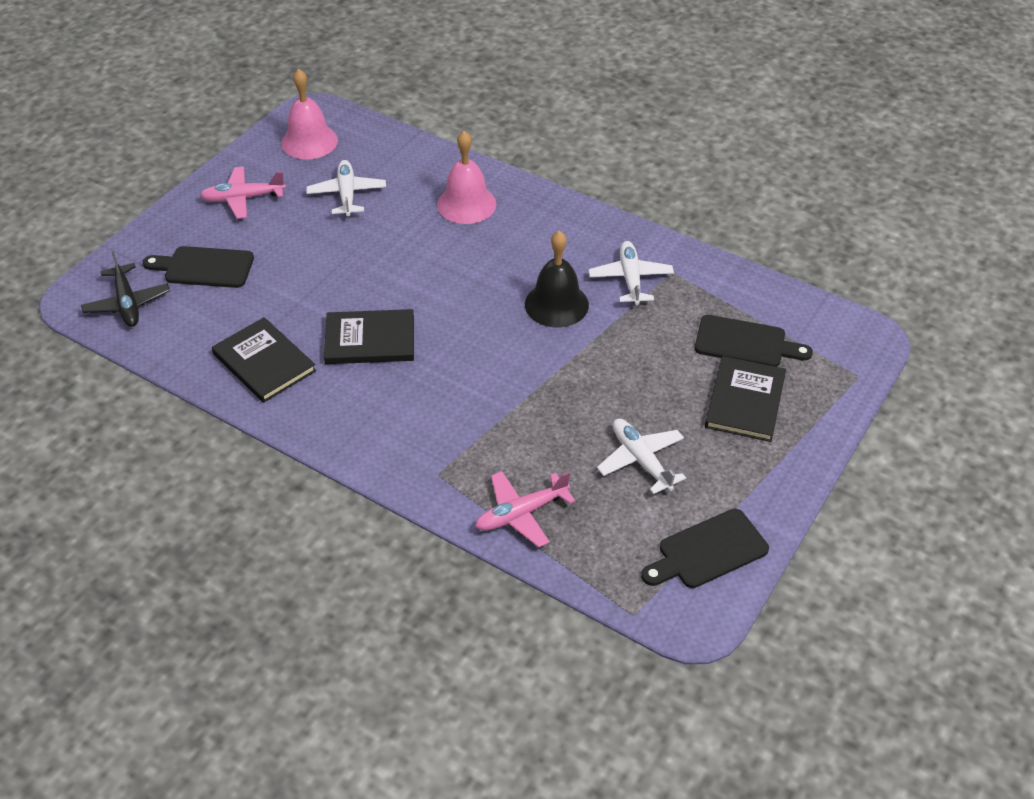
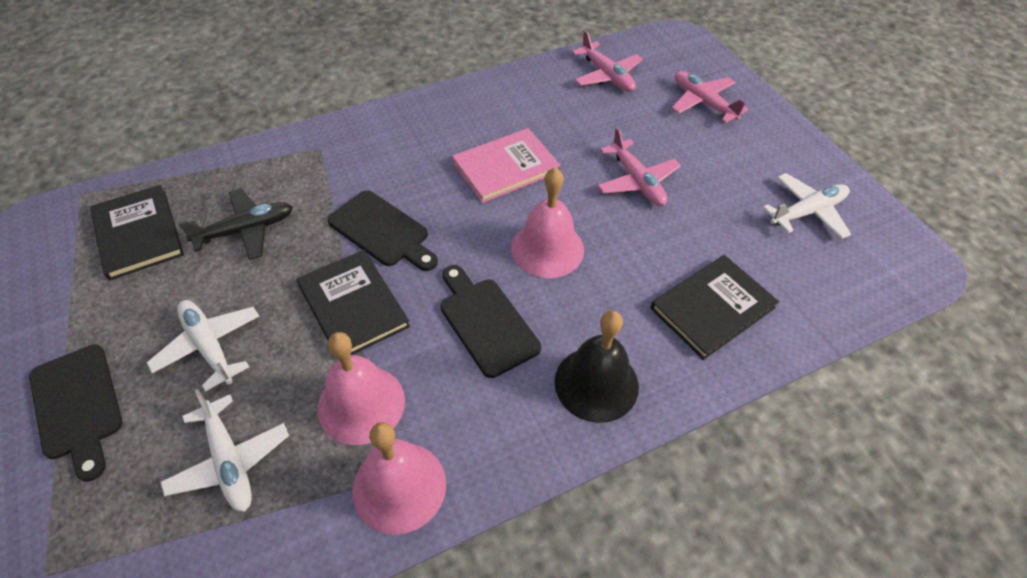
pink bell: 2 -> 3
pink book: 0 -> 1
pink plane: 2 -> 3

